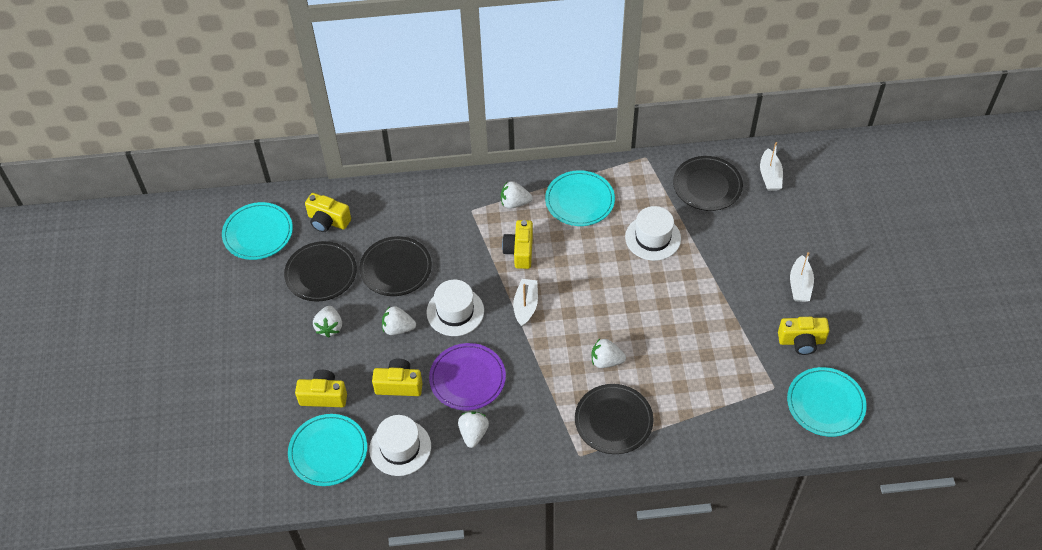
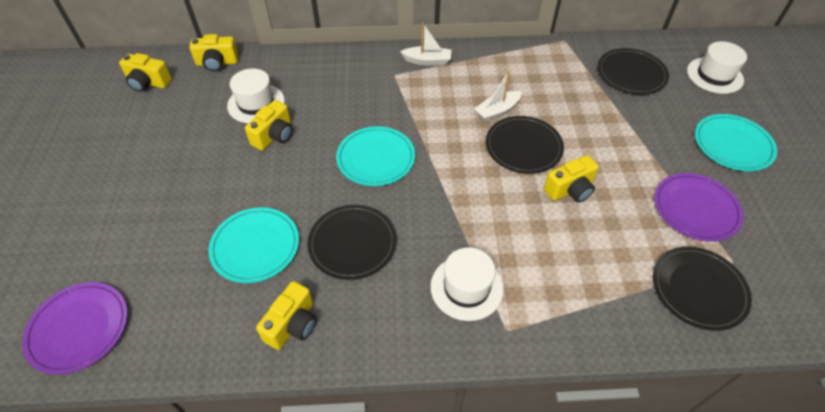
purple plate: 1 -> 2
turquoise plate: 4 -> 3
white boat: 3 -> 2
white strawberry: 5 -> 0

